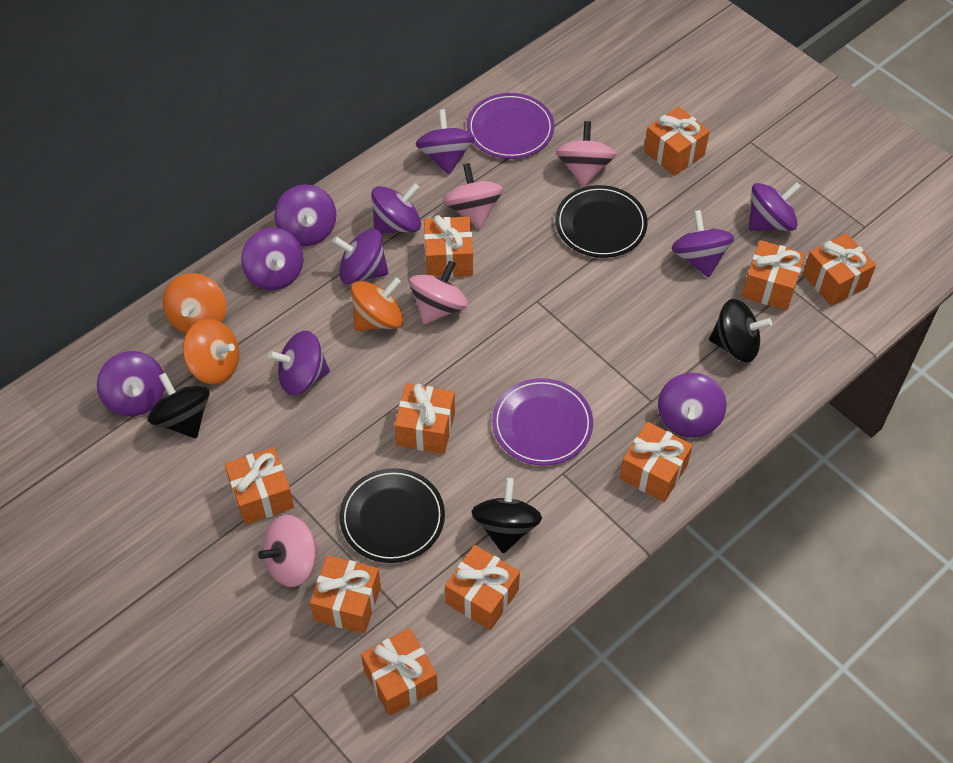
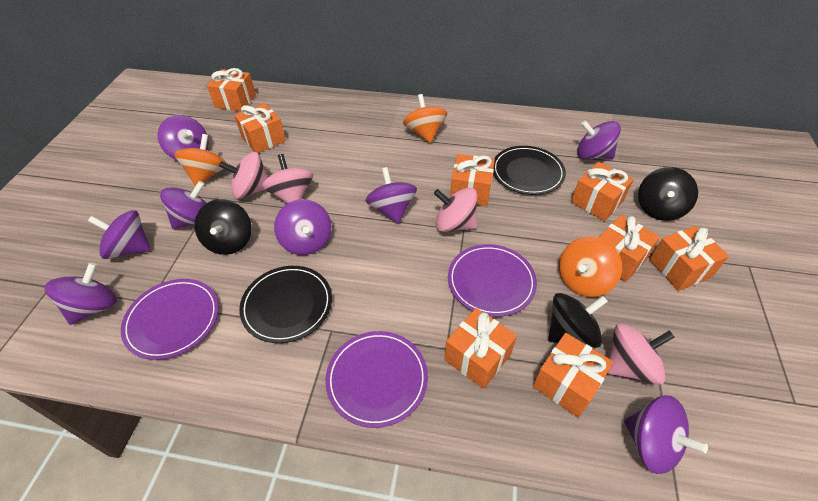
orange gift: 10 -> 8
purple plate: 2 -> 3
purple spinning top: 10 -> 8

